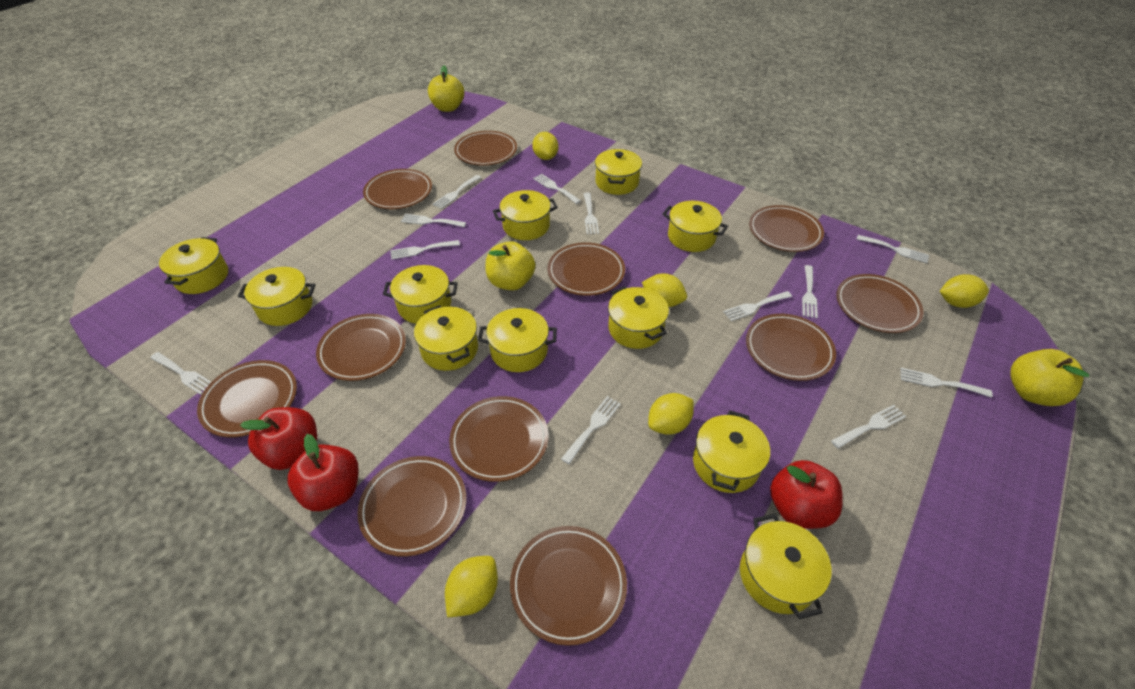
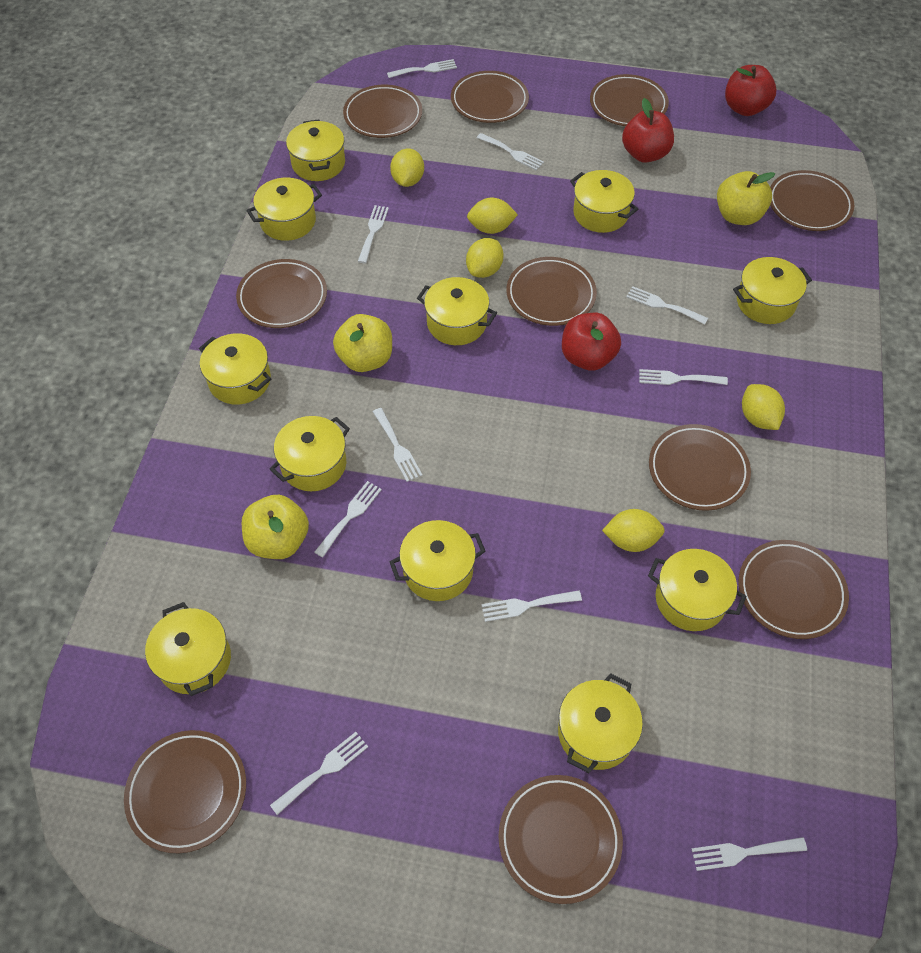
brown plate: 11 -> 10
white fork: 12 -> 10

